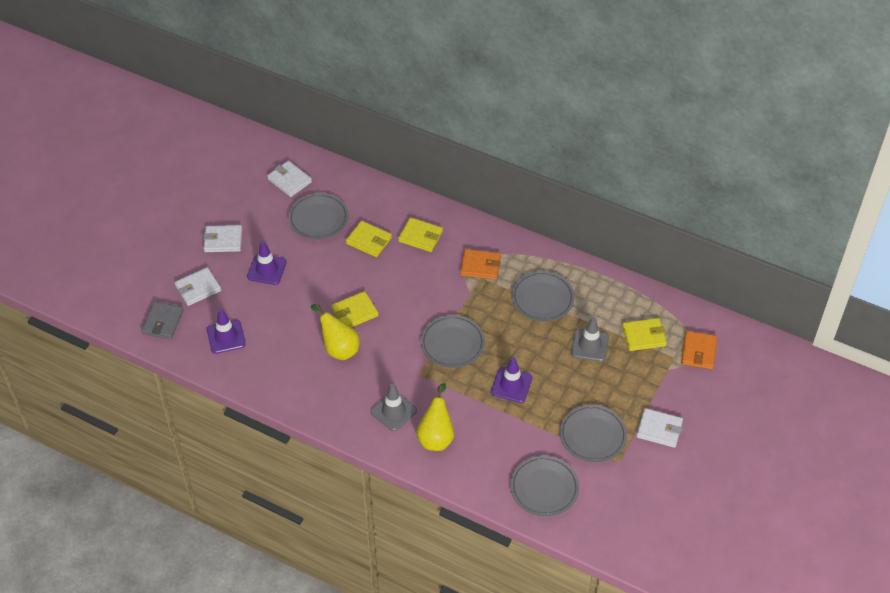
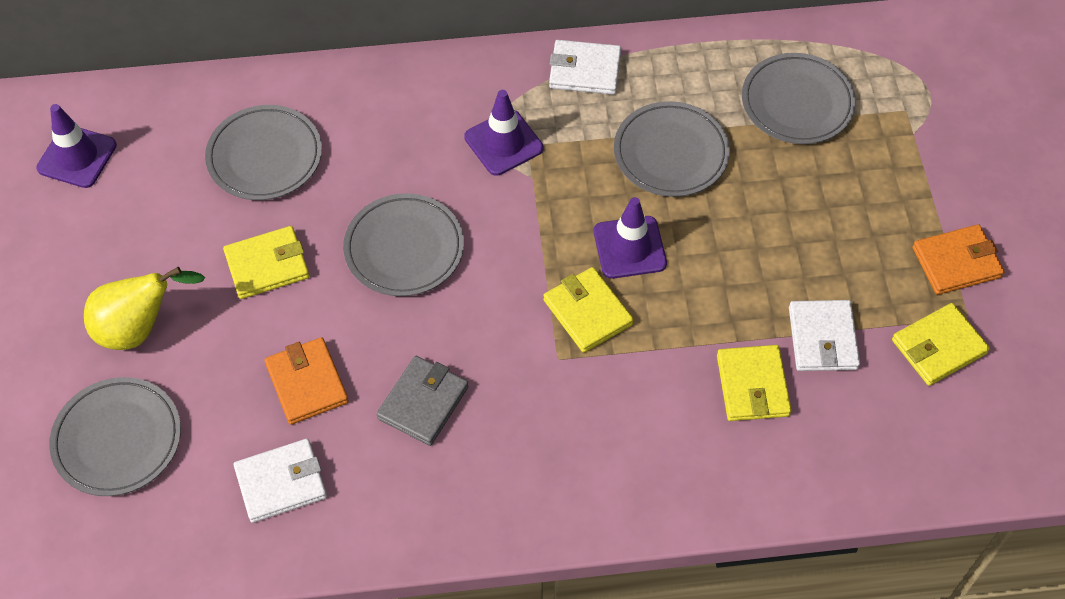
grey traffic cone: 2 -> 0
white wallet: 4 -> 3
yellow pear: 2 -> 1

